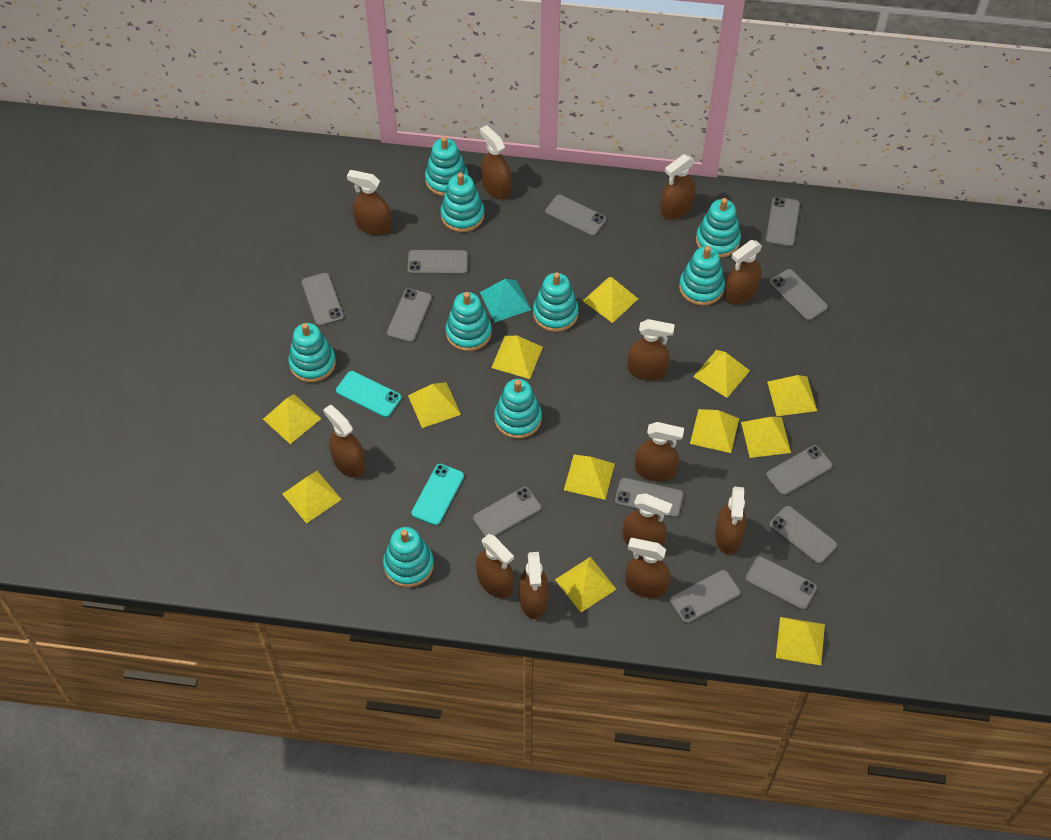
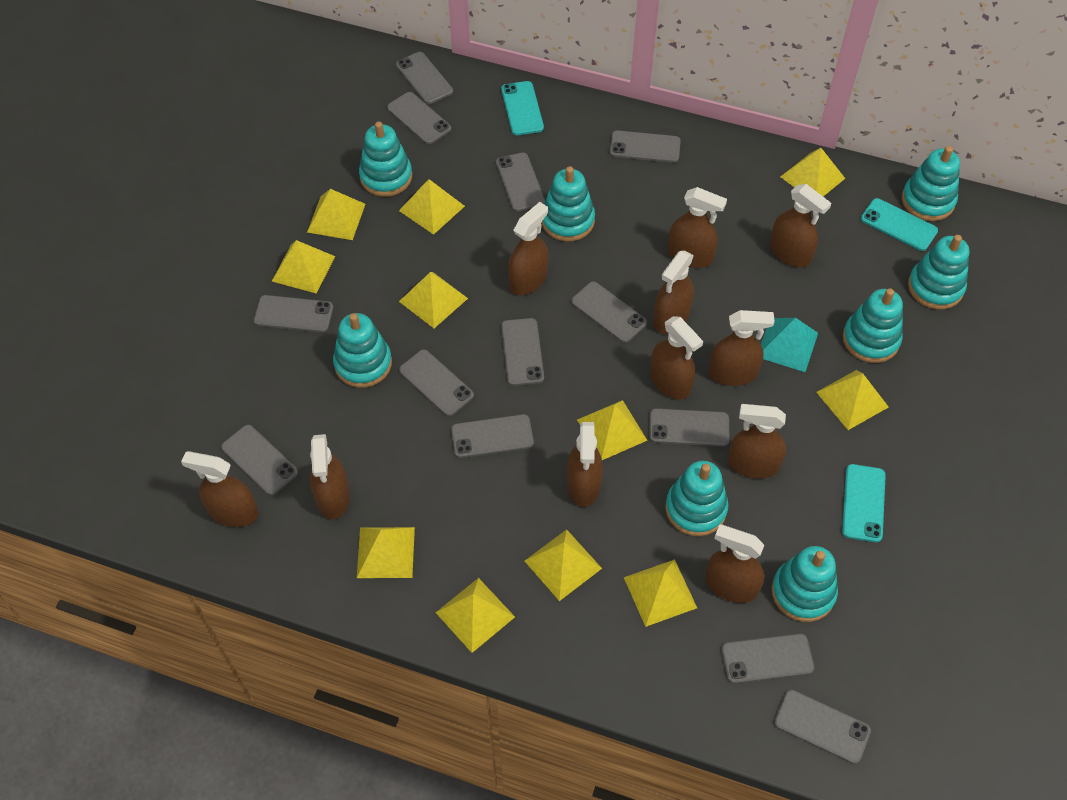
brown spray bottle: 12 -> 11
grey phone: 12 -> 13
turquoise phone: 2 -> 3
turquoise stacking toy: 9 -> 8
yellow pyramid: 12 -> 11

